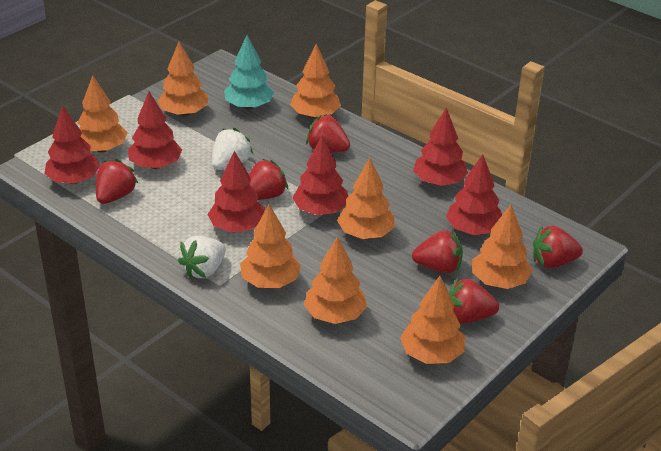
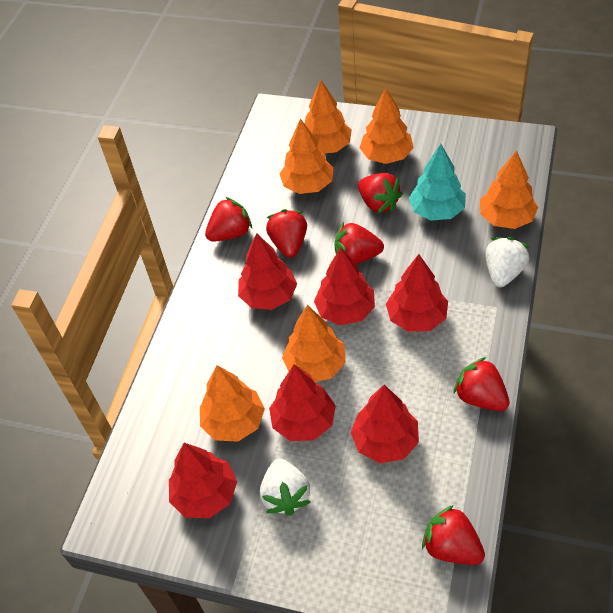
orange tree: 8 -> 6

